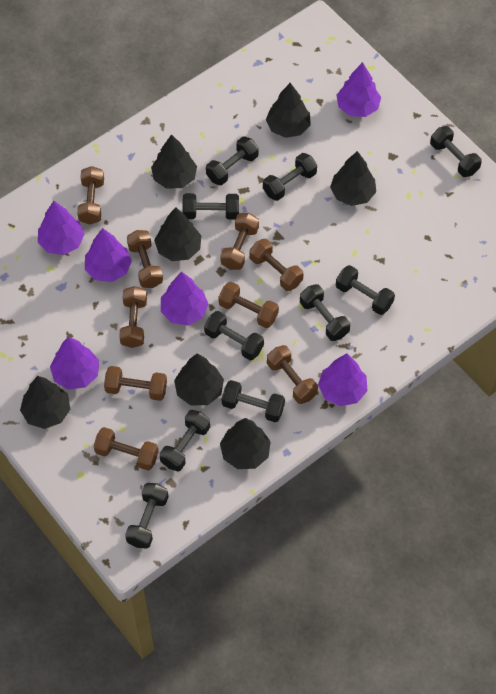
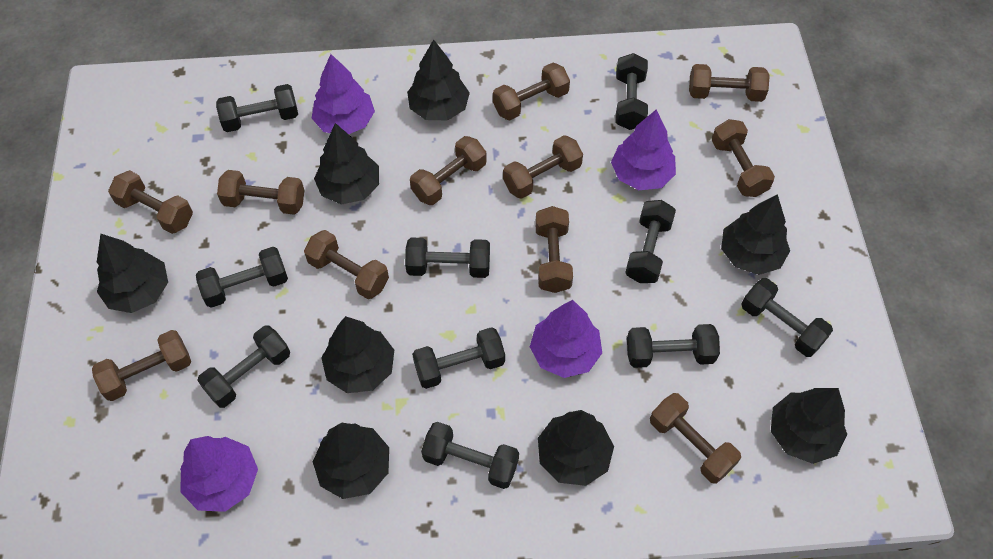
black tree: 7 -> 8
brown dumbbell: 9 -> 11
purple tree: 6 -> 4

